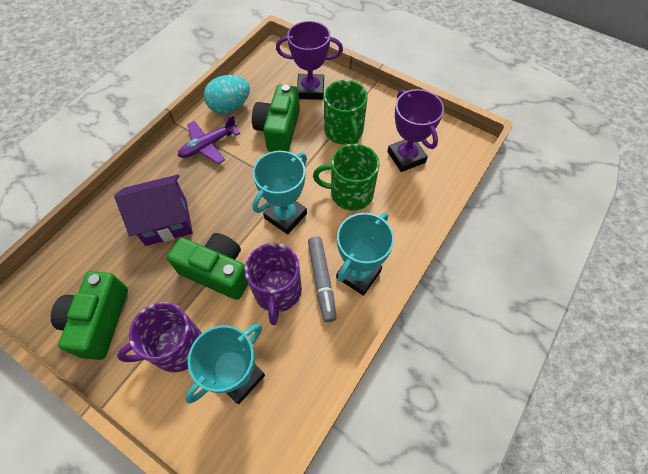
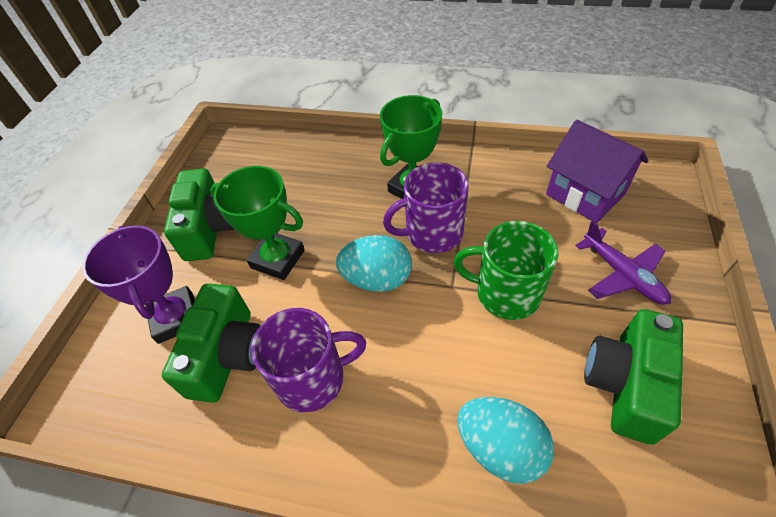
green mug: 2 -> 1
green trophy: 0 -> 2
grey marker: 1 -> 0
purple trophy: 2 -> 1
turquoise egg: 1 -> 2
turquoise trophy: 3 -> 0

